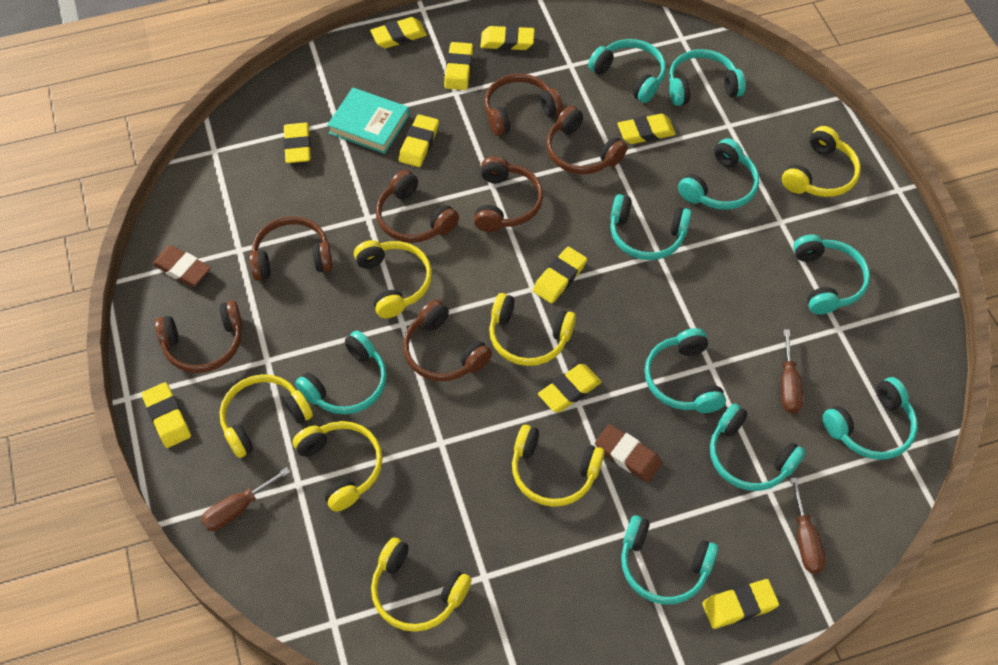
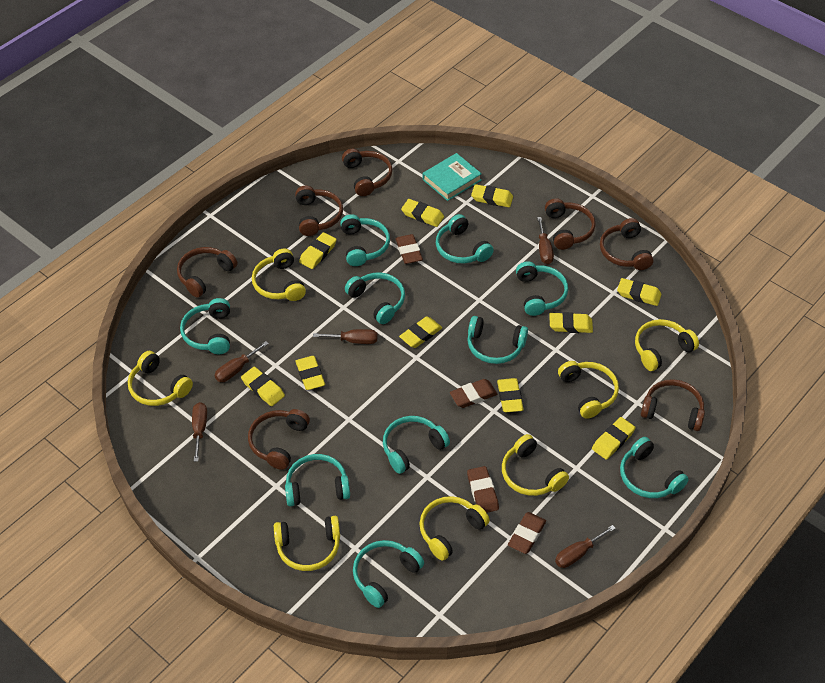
brown eraser: 2 -> 4
brown screwdriver: 3 -> 5

